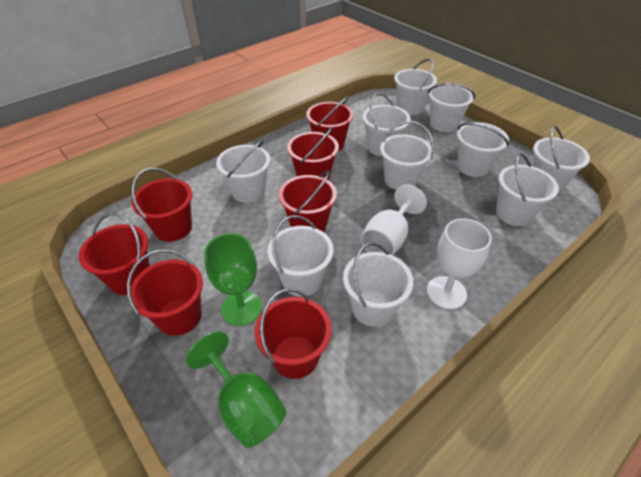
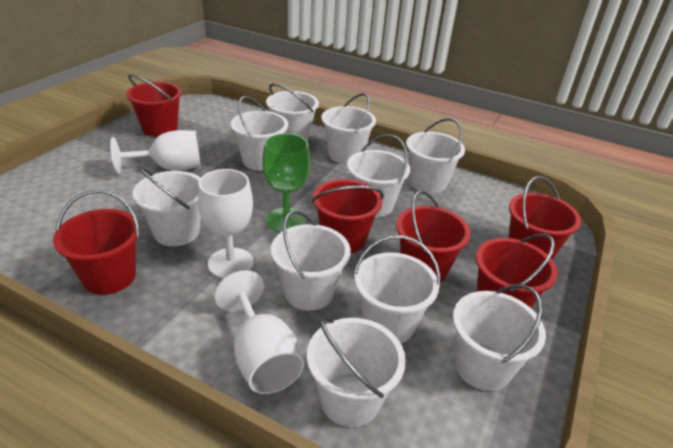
green goblet: 2 -> 1
red bucket: 7 -> 6
white goblet: 2 -> 3

